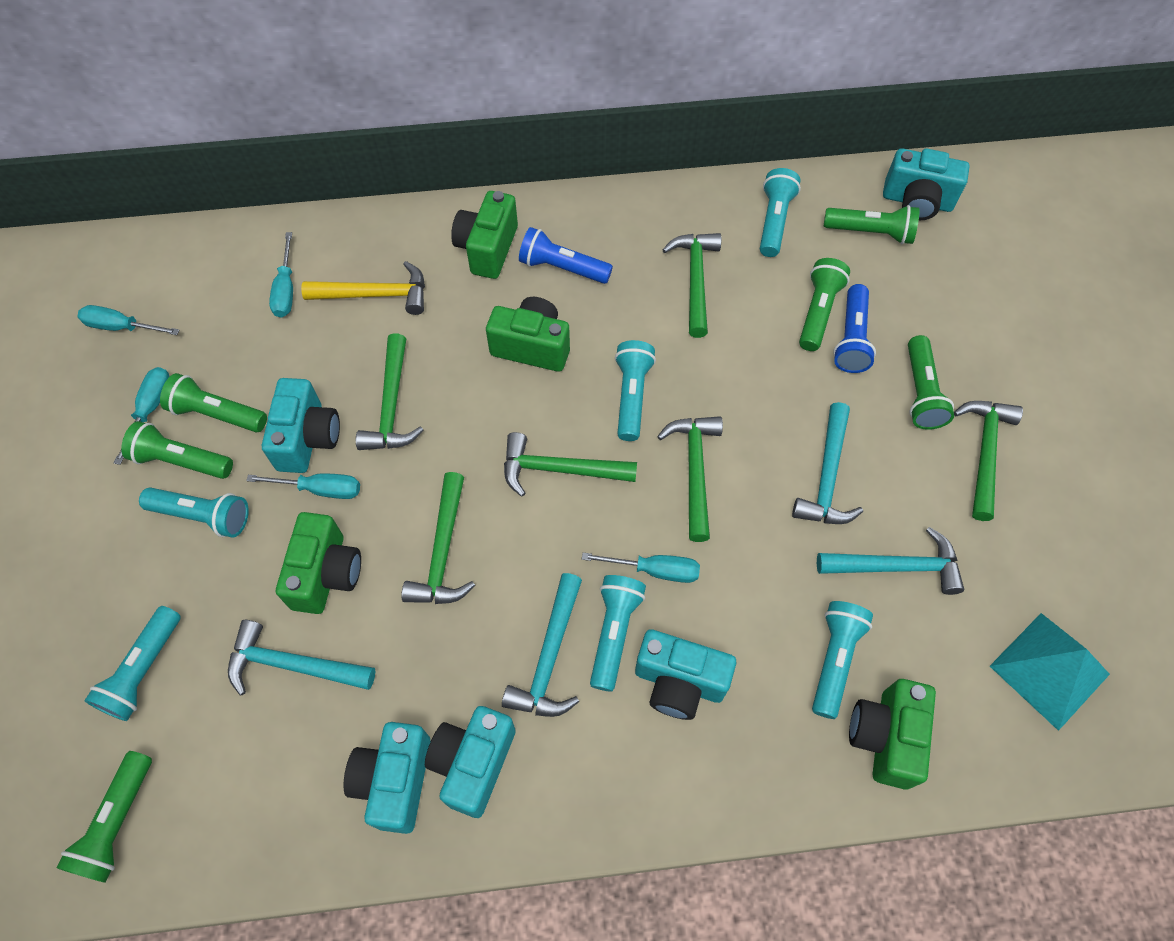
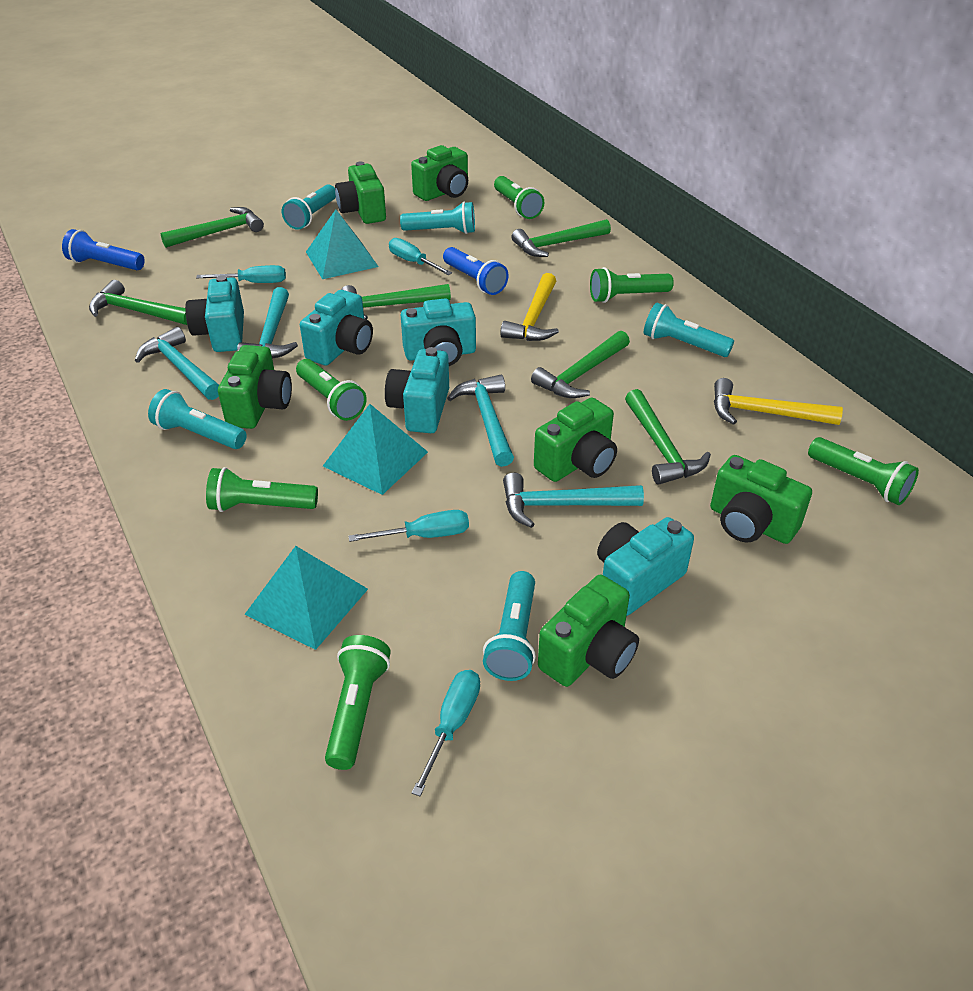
green camera: 4 -> 6
turquoise flashlight: 6 -> 5
turquoise pyramid: 1 -> 3
turquoise screwdriver: 5 -> 4
yellow hammer: 1 -> 2

